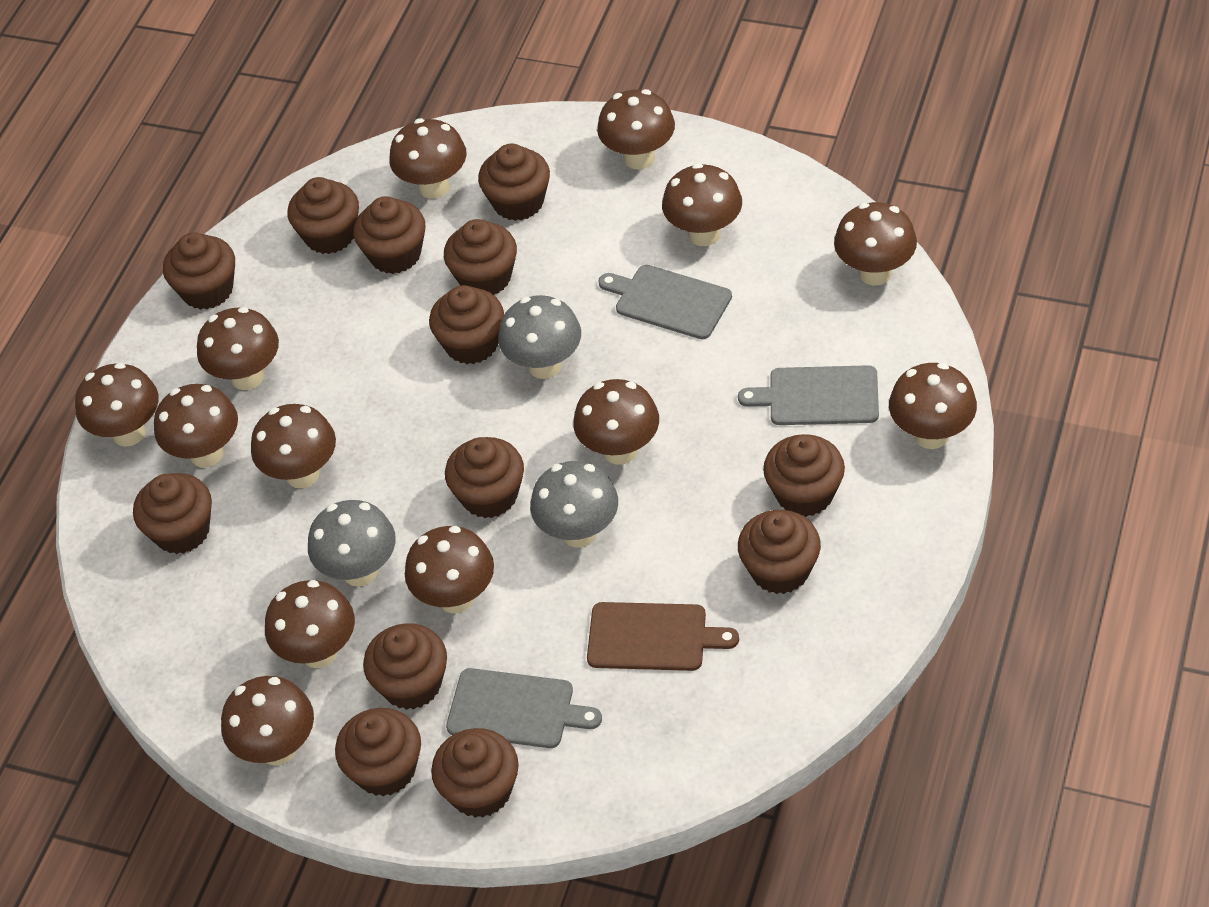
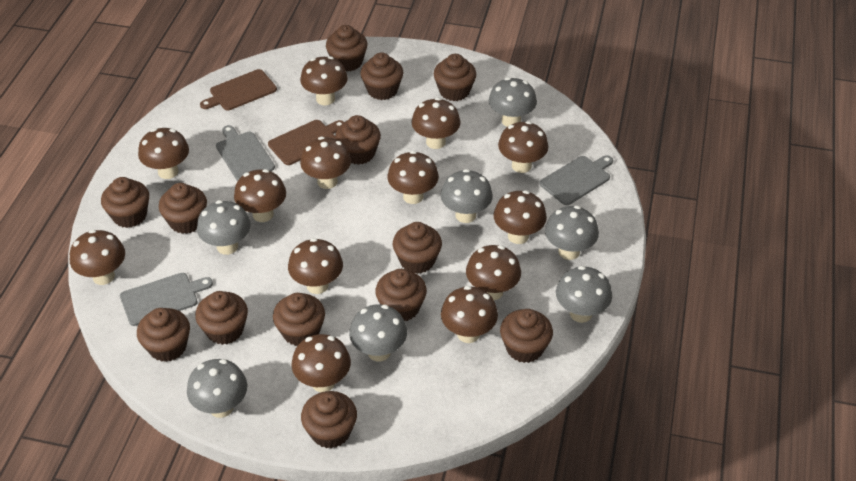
brown cutting board: 1 -> 2
grey mushroom: 3 -> 7

